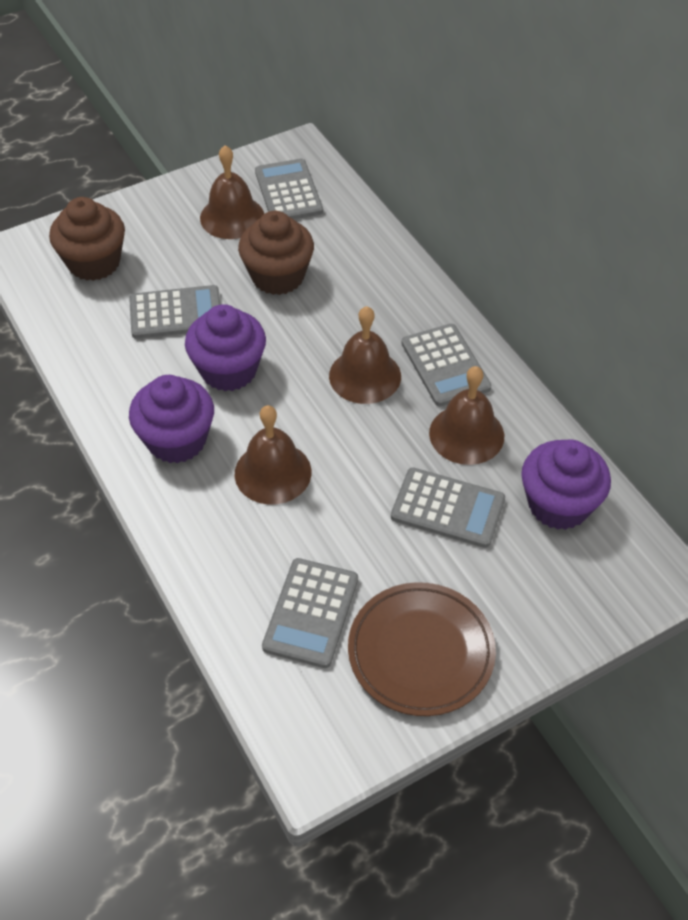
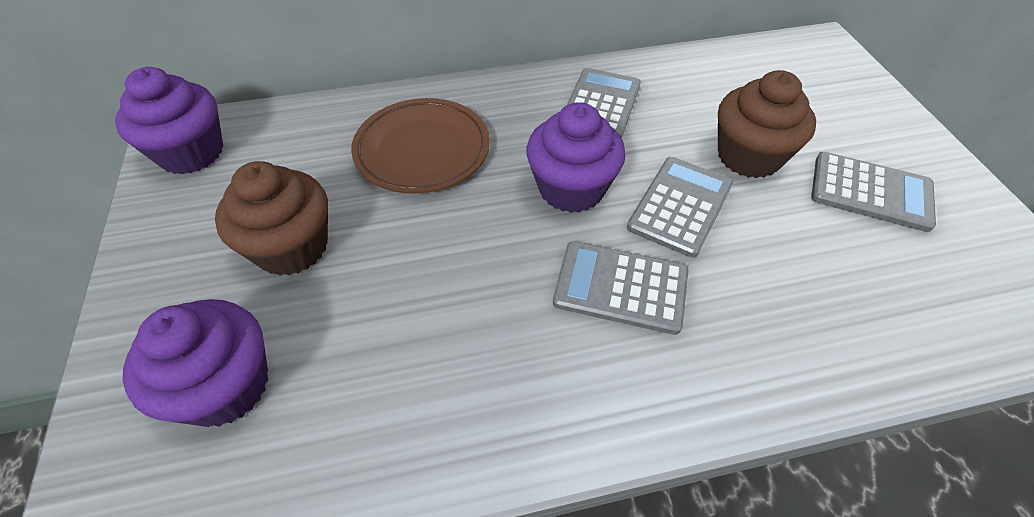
brown bell: 4 -> 0
grey calculator: 5 -> 4

